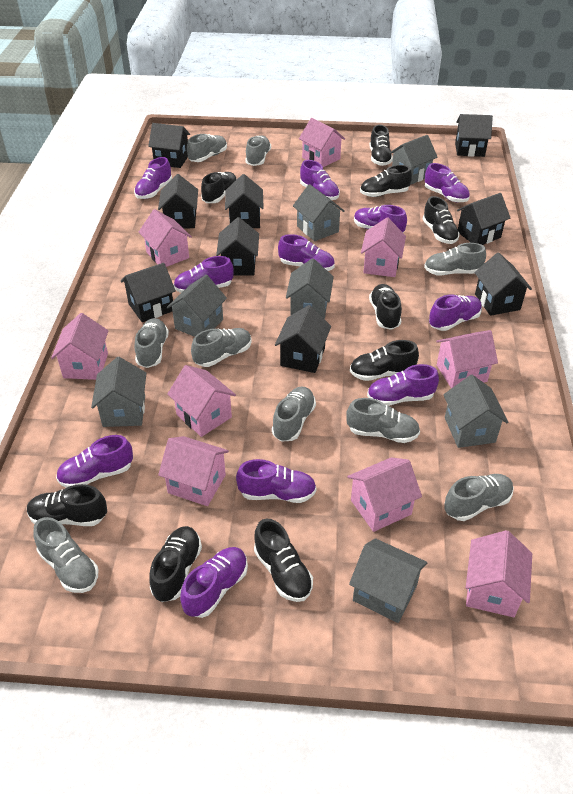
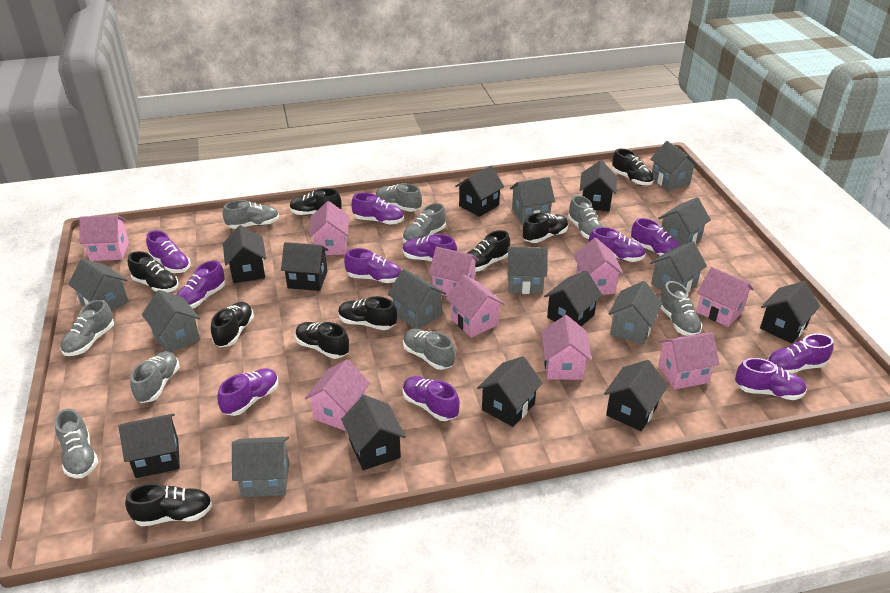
black house: 9 -> 10
grey house: 7 -> 10

